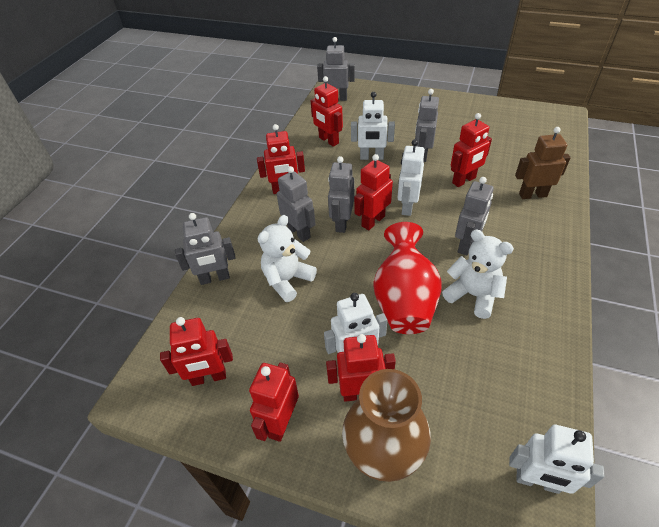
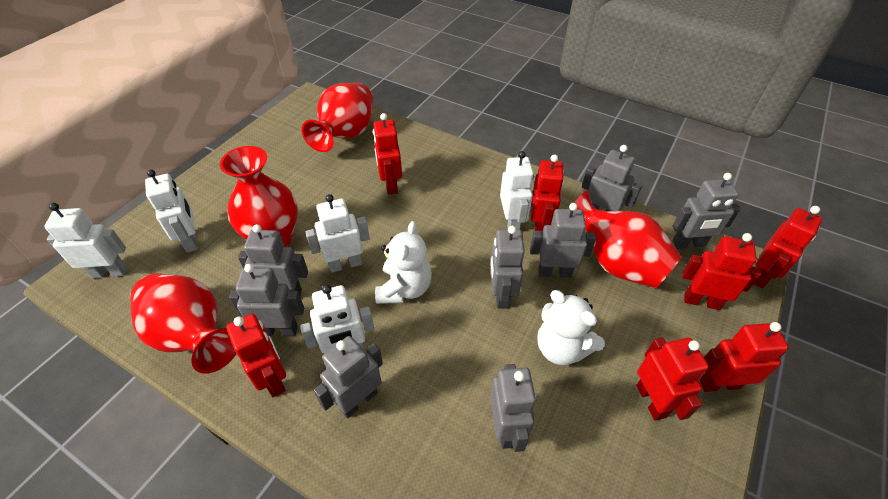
brown robot: 1 -> 0
brown vase: 1 -> 0
grey robot: 6 -> 8
red vase: 1 -> 4
white robot: 4 -> 5

